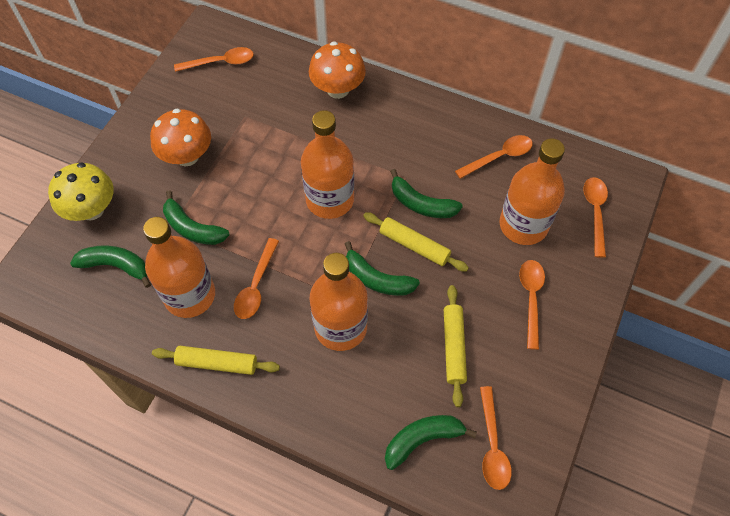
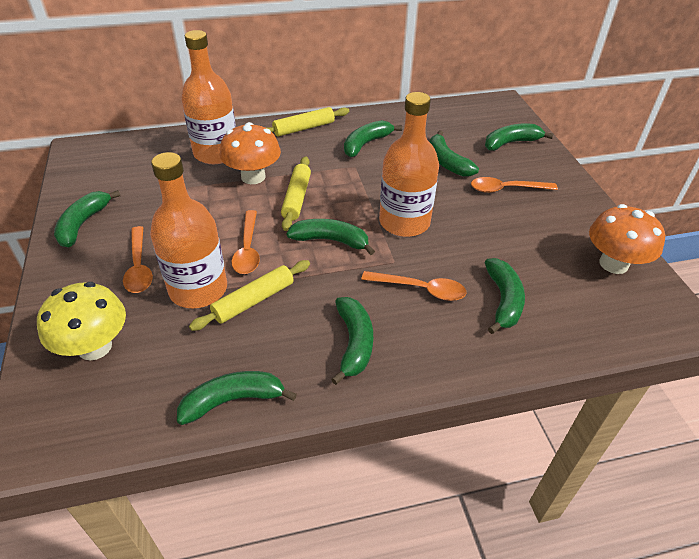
green banana: 5 -> 8
orange bottle: 4 -> 3
orange spoon: 6 -> 4

